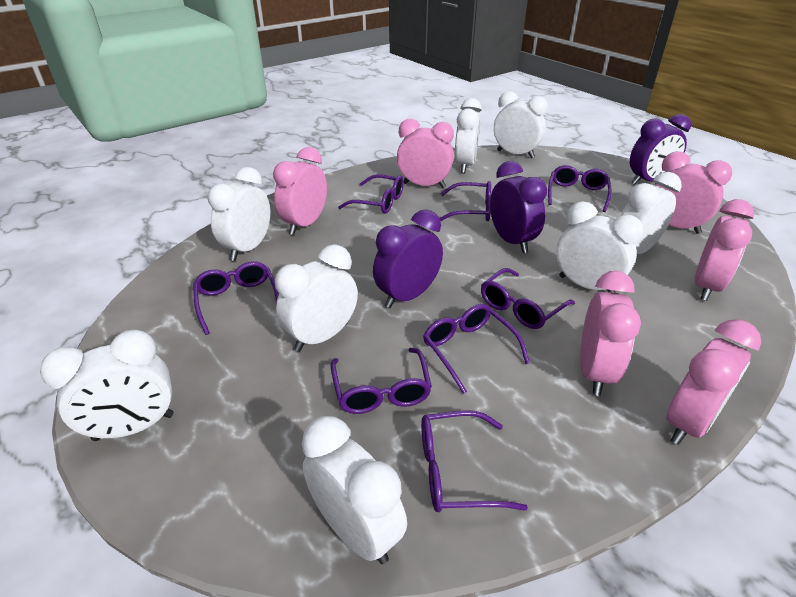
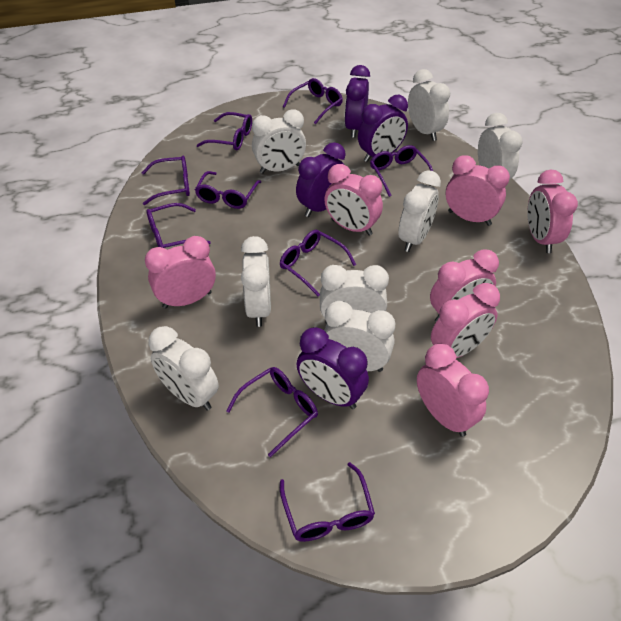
pink clock: 6 -> 7
purple clock: 3 -> 4
purple glasses: 8 -> 9

